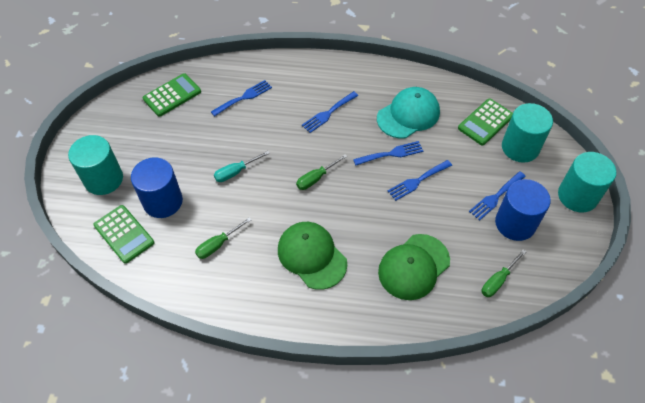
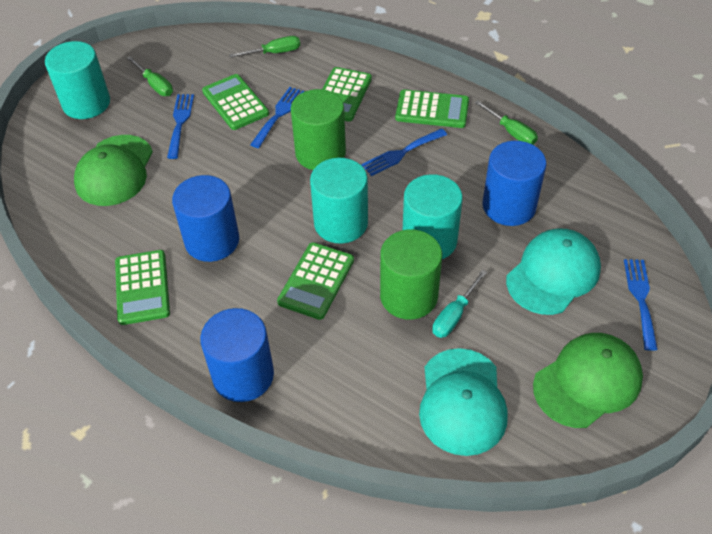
blue cylinder: 2 -> 3
blue fork: 5 -> 4
green calculator: 3 -> 5
green cylinder: 0 -> 2
turquoise cap: 1 -> 2

